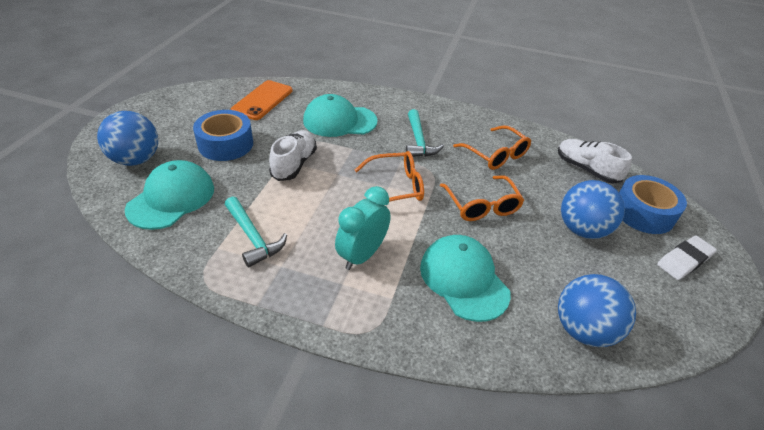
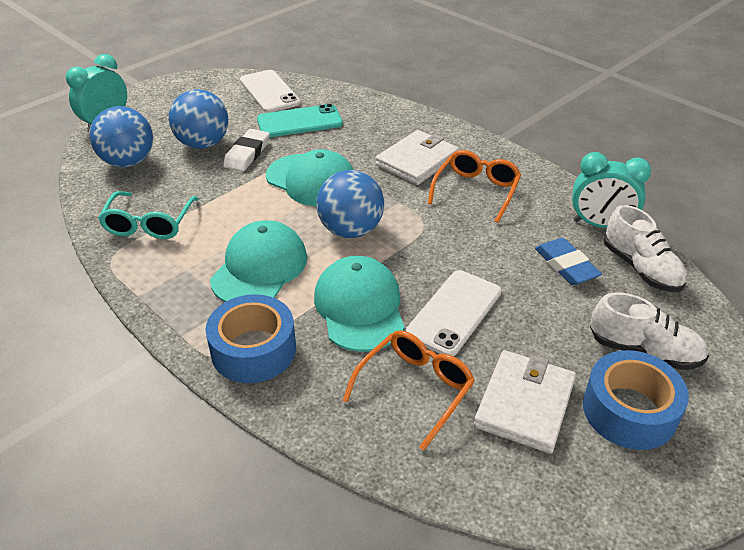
blue eraser: 0 -> 1
orange glasses: 3 -> 2
orange phone: 1 -> 0
turquoise clock: 1 -> 2
turquoise glasses: 0 -> 1
turquoise hammer: 2 -> 0
turquoise phone: 0 -> 1
white phone: 0 -> 2
white wallet: 0 -> 2

